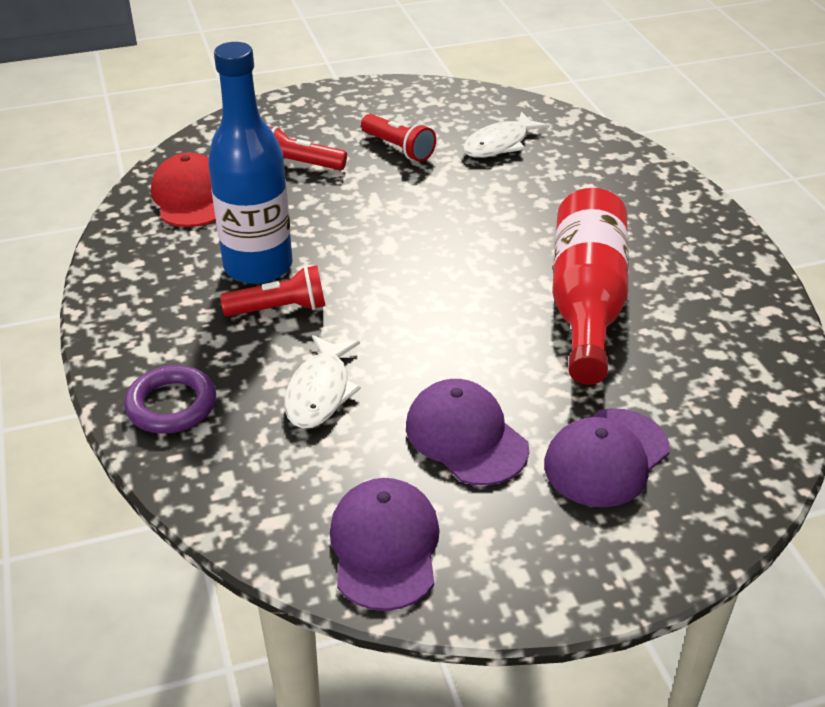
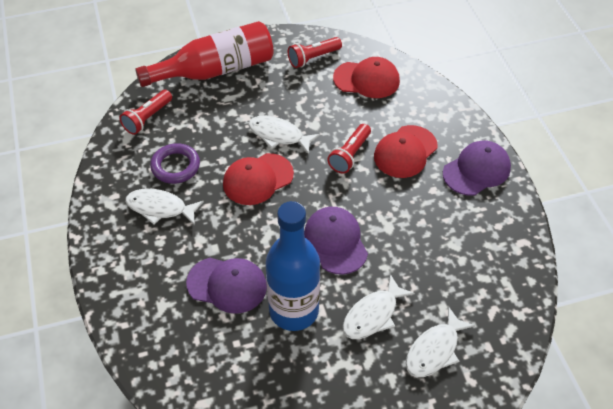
red cap: 1 -> 3
white fish: 2 -> 4

